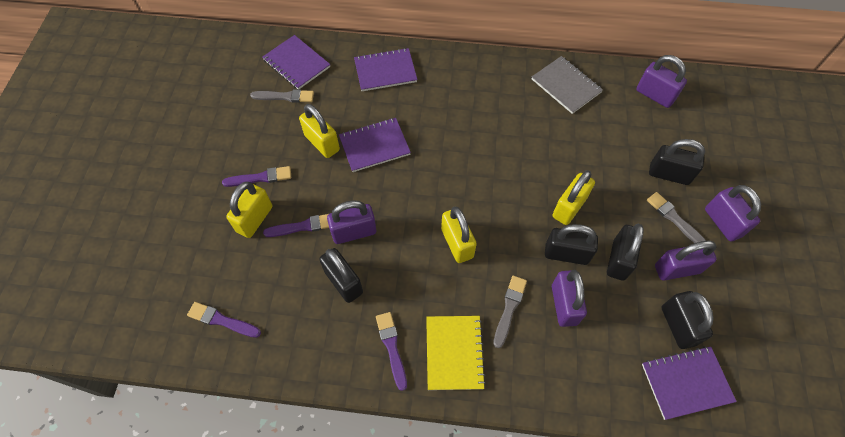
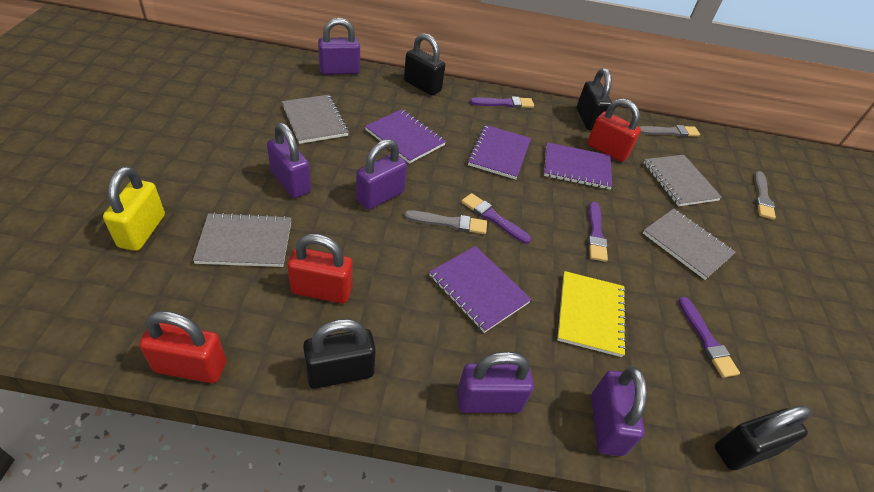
black padlock: 5 -> 4
grey notebook: 1 -> 4
red padlock: 0 -> 3
yellow padlock: 4 -> 1

